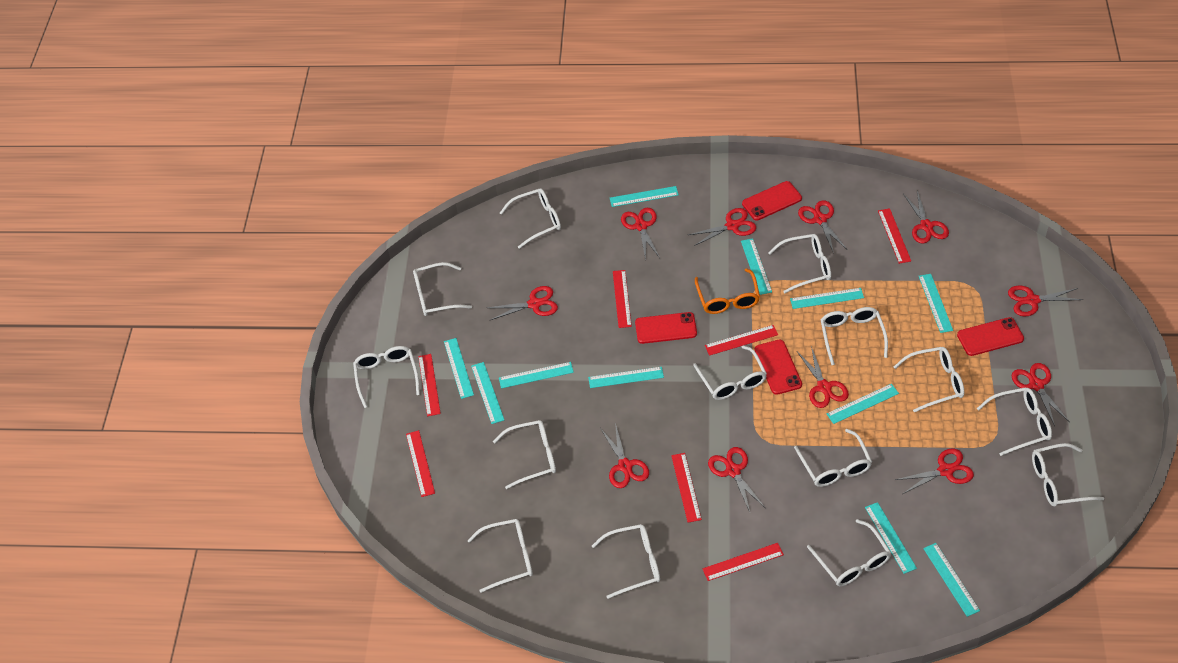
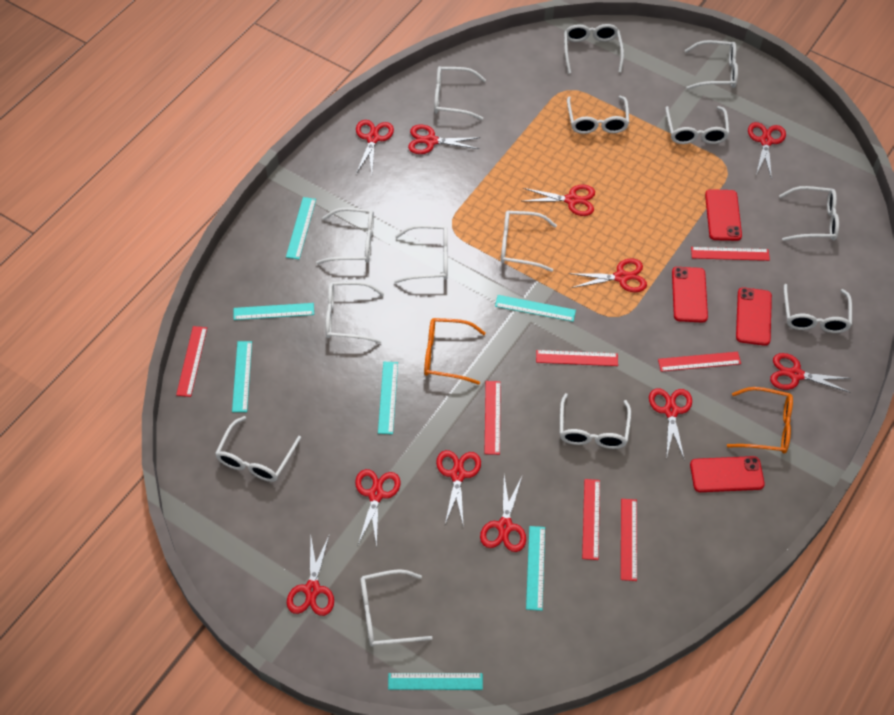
orange glasses: 1 -> 2
turquoise ruler: 11 -> 7

